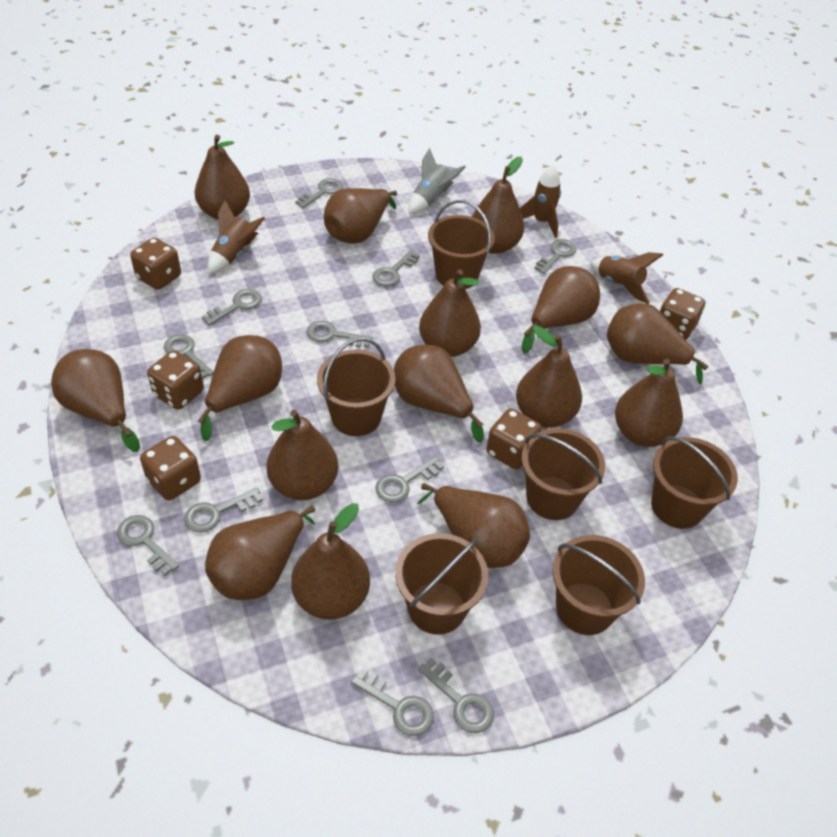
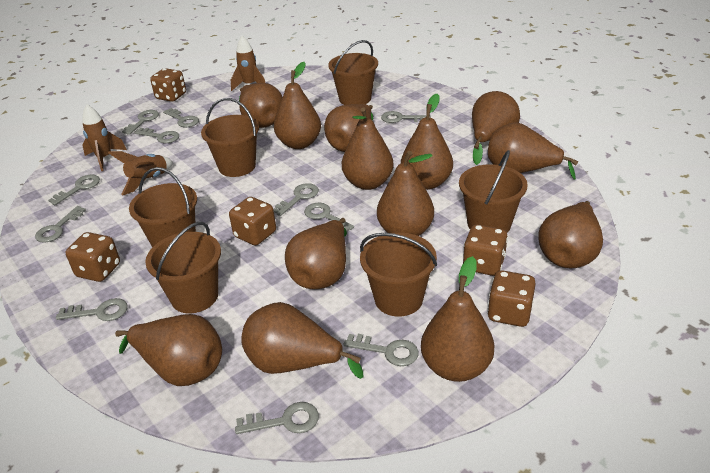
brown pear: 15 -> 13
grey rocket: 1 -> 0

